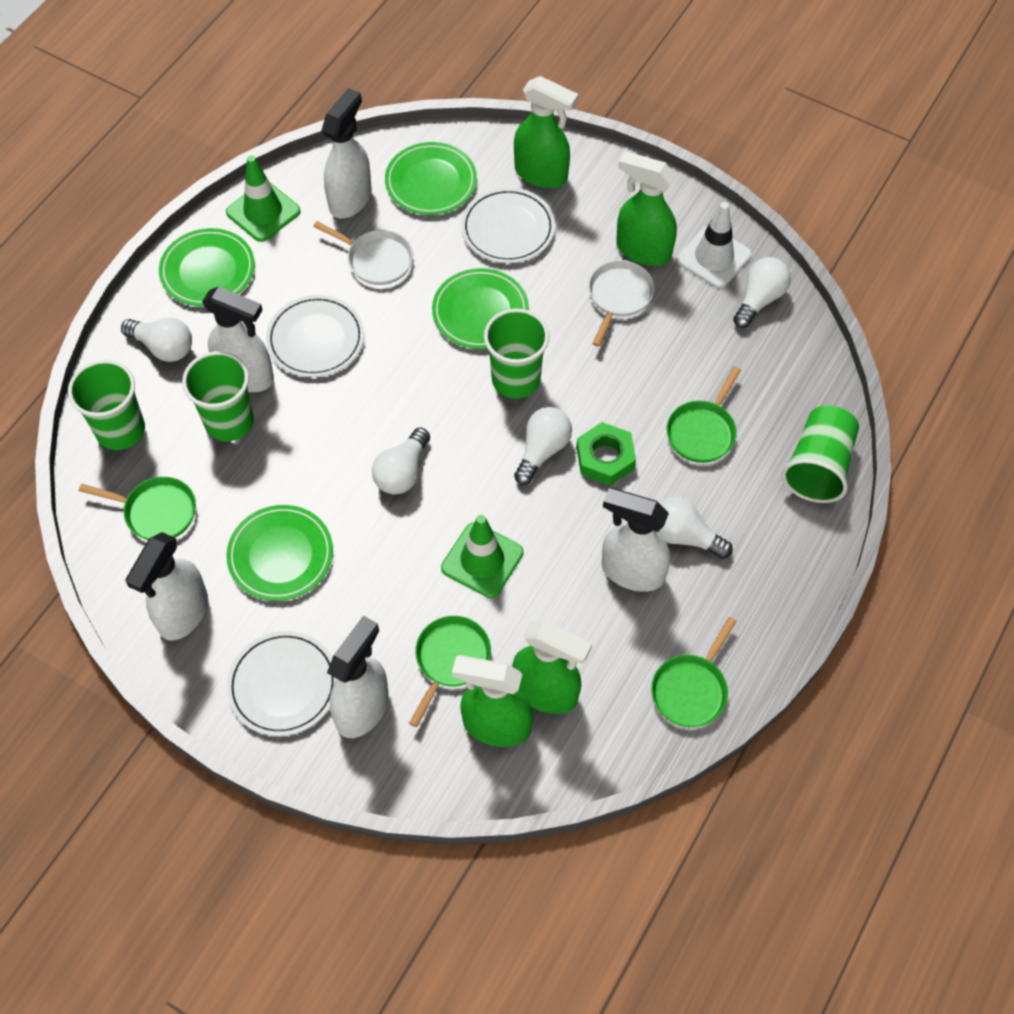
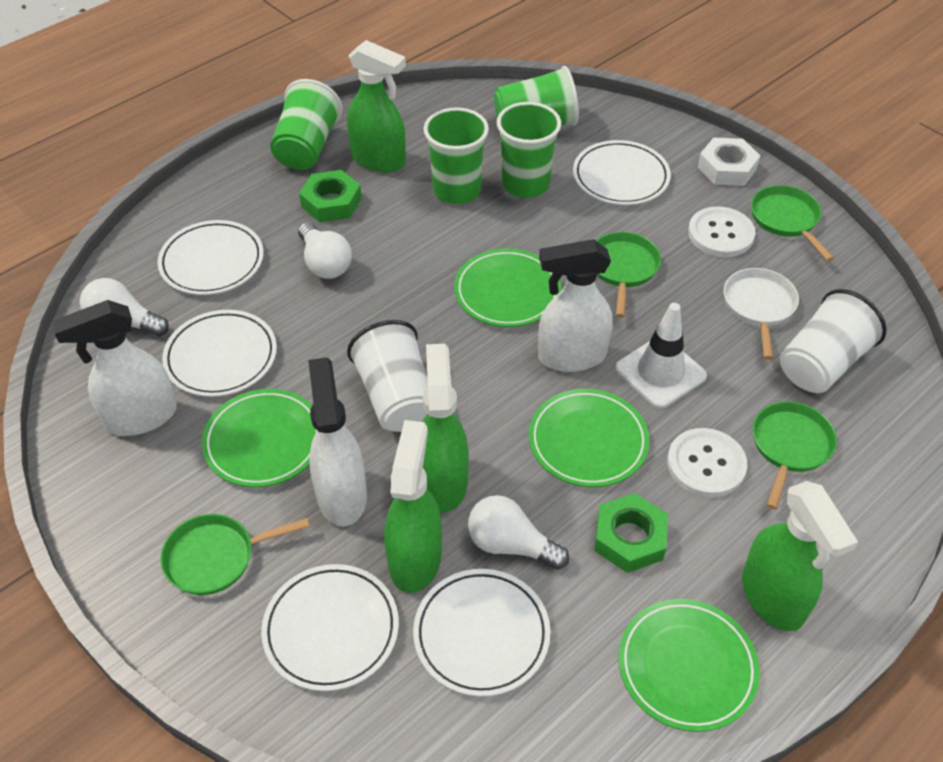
green nut: 1 -> 2
green traffic cone: 2 -> 0
white button: 0 -> 2
white cup: 0 -> 2
white light bulb: 5 -> 3
white nut: 0 -> 1
white pan: 2 -> 1
white plate: 3 -> 5
white spray bottle: 5 -> 3

